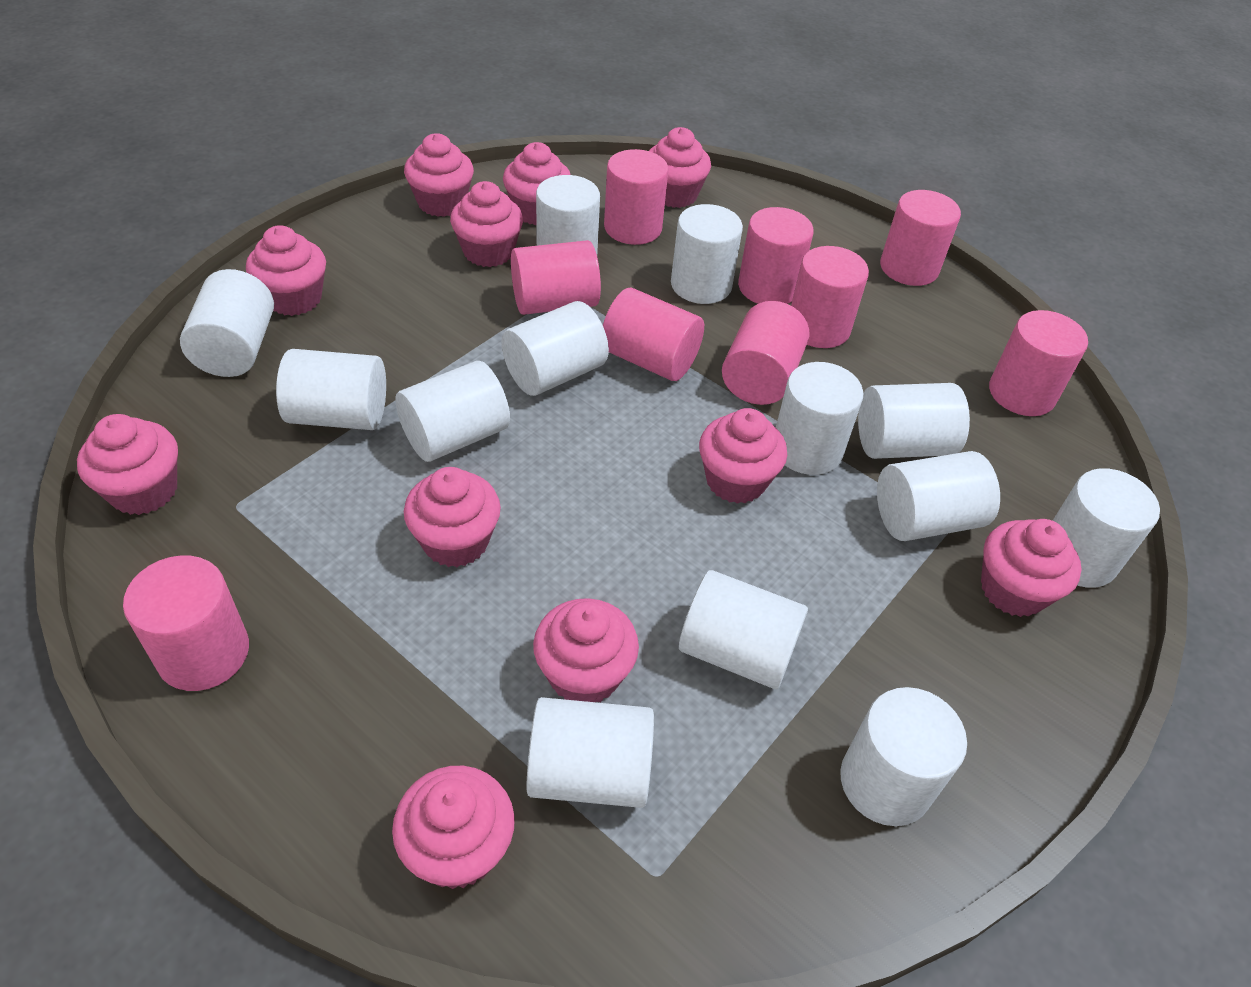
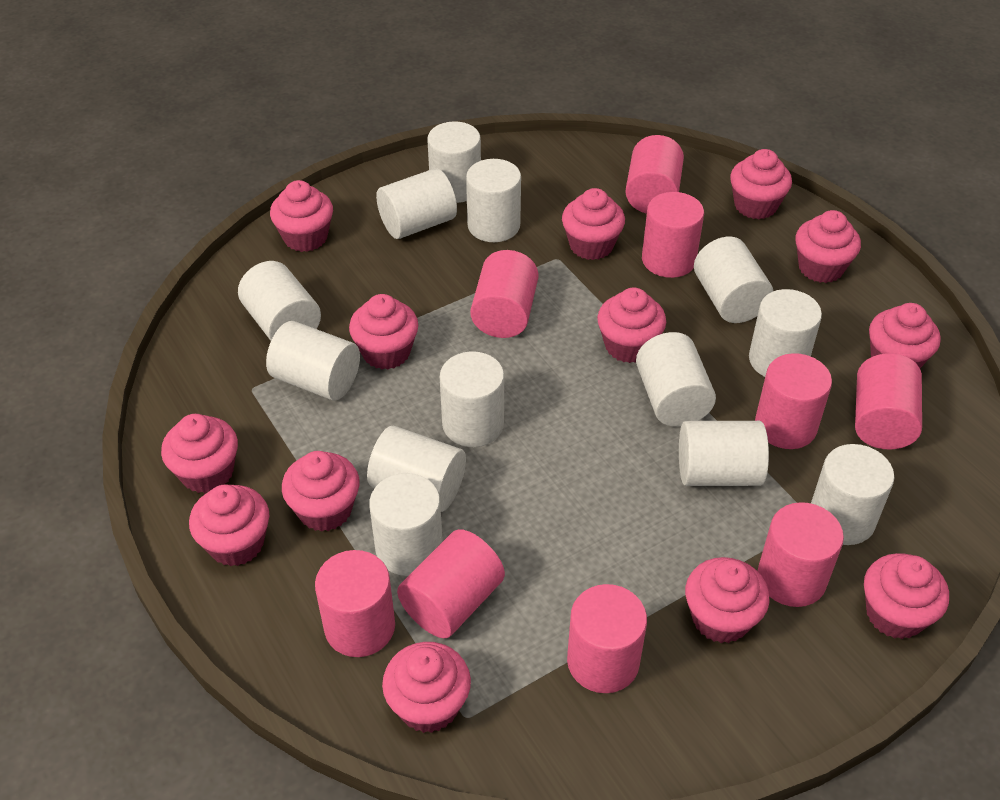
pink cupcake: 11 -> 13

